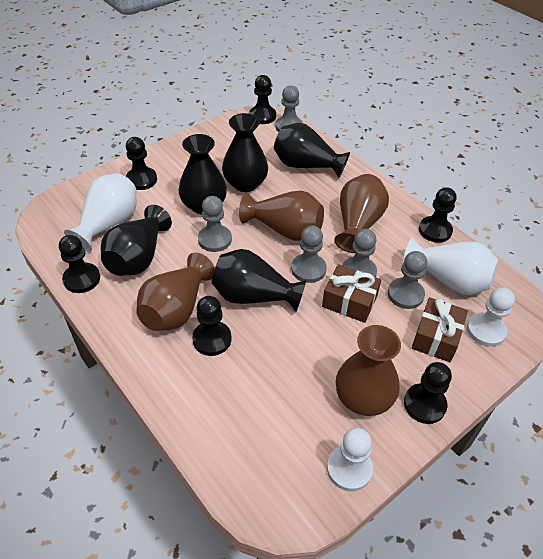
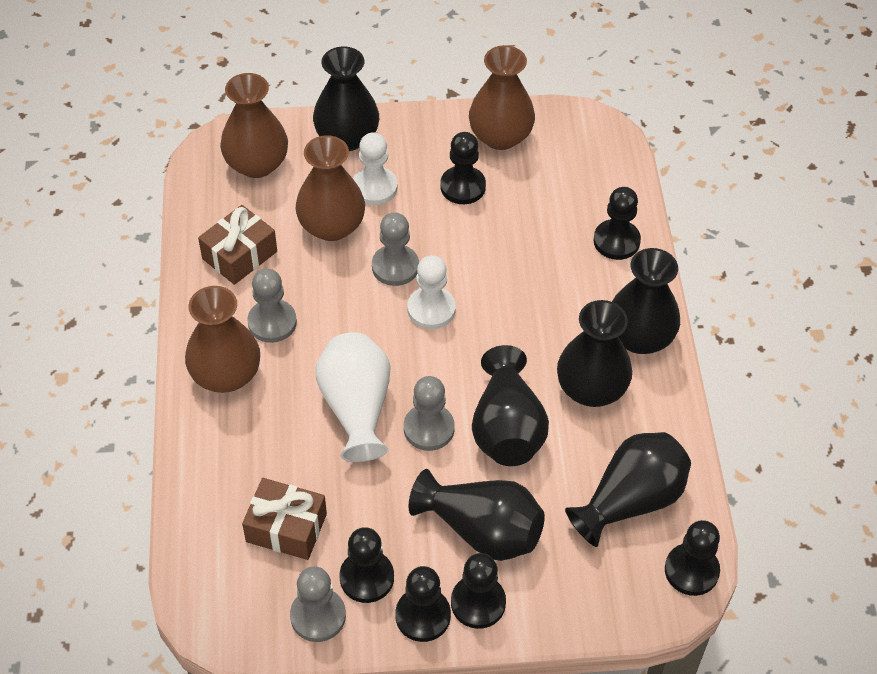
black vase: 5 -> 6
grey pawn: 5 -> 4
white vase: 2 -> 1

